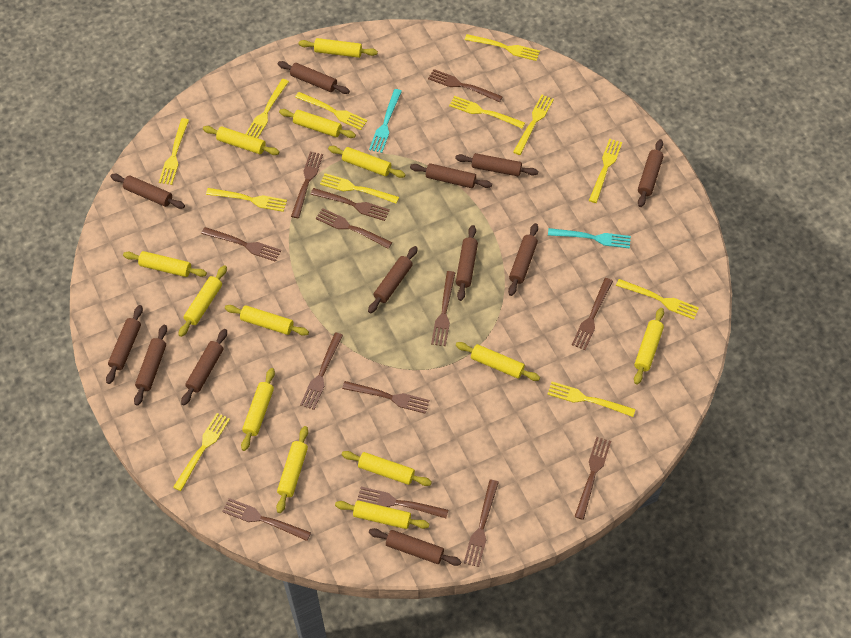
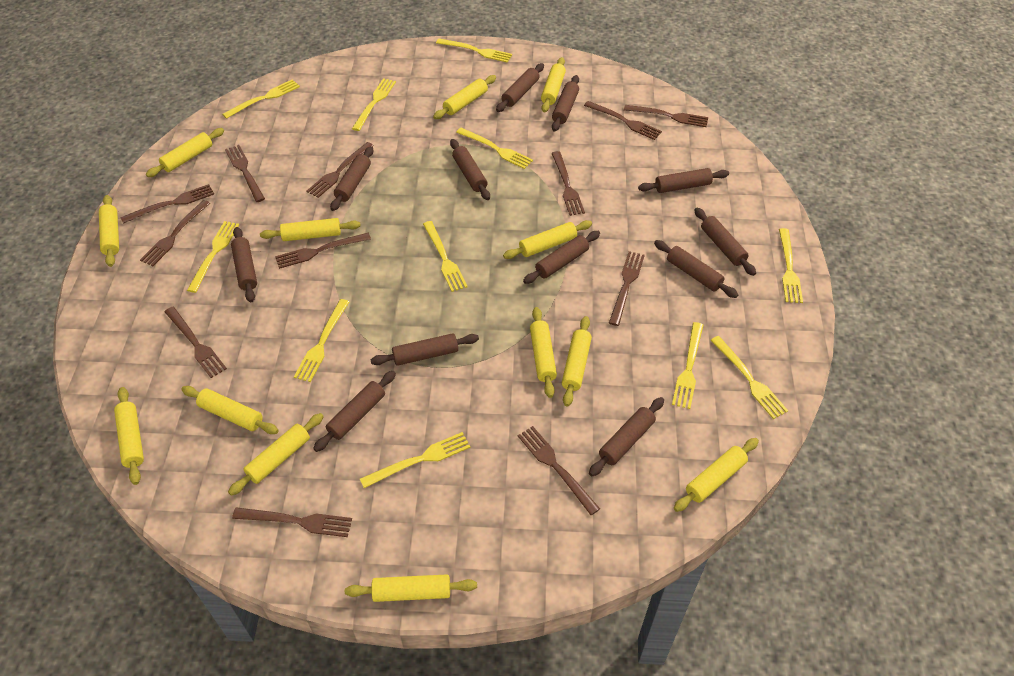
brown fork: 13 -> 12
turquoise fork: 2 -> 0
yellow fork: 12 -> 11

